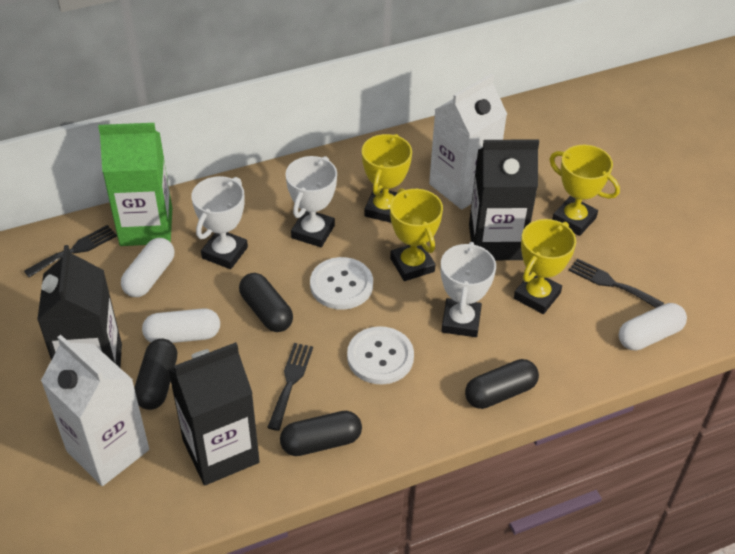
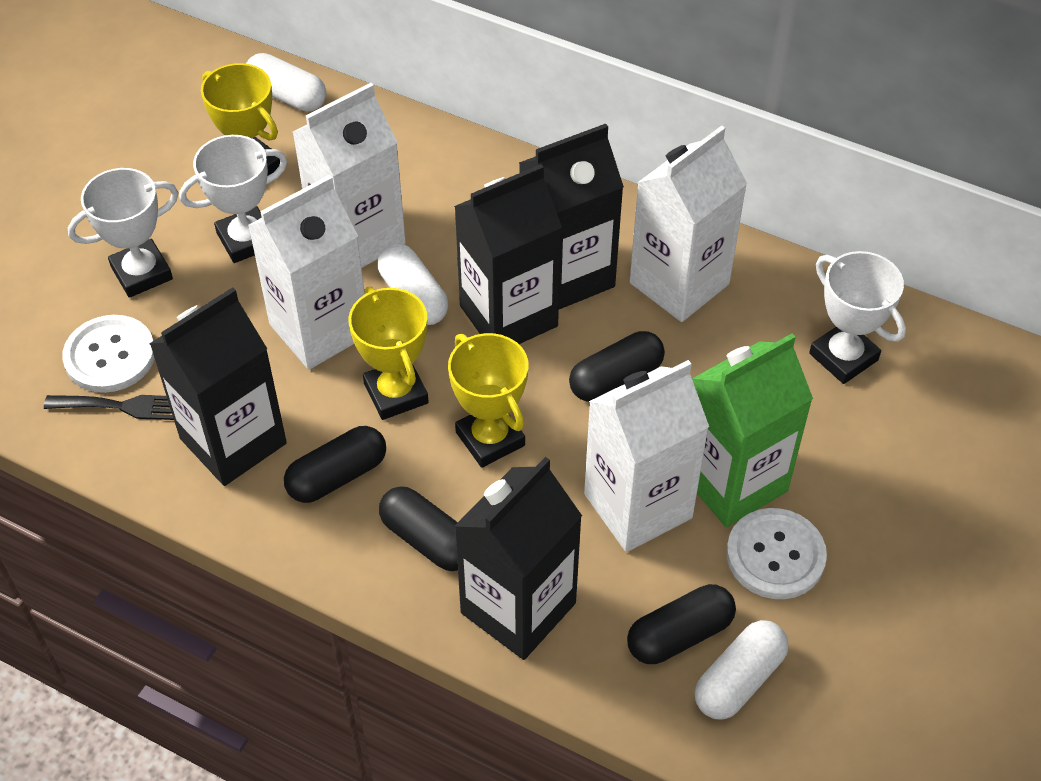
black carton: 3 -> 4
black fork: 3 -> 1
white carton: 2 -> 4
yellow trophy: 4 -> 3

